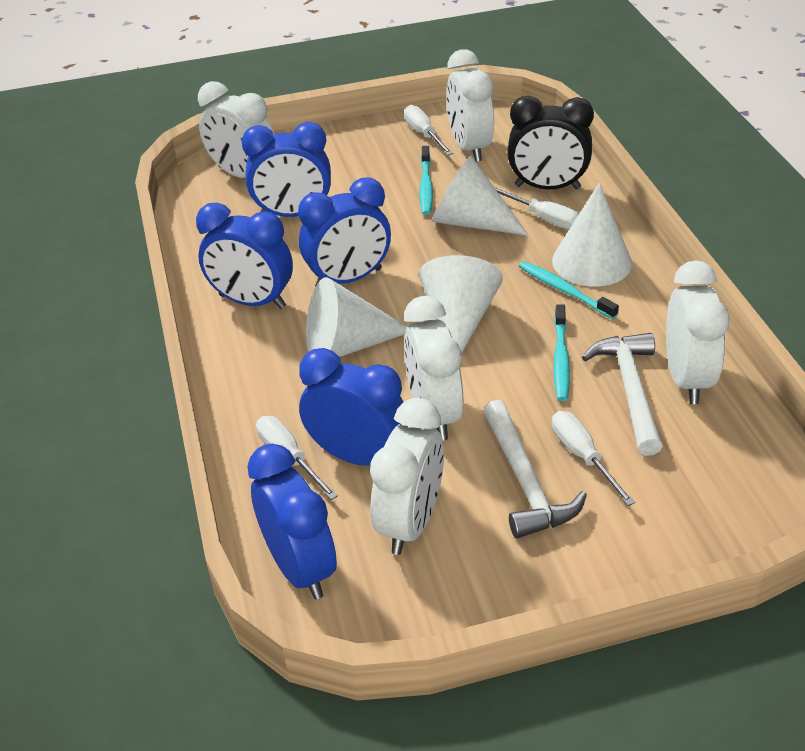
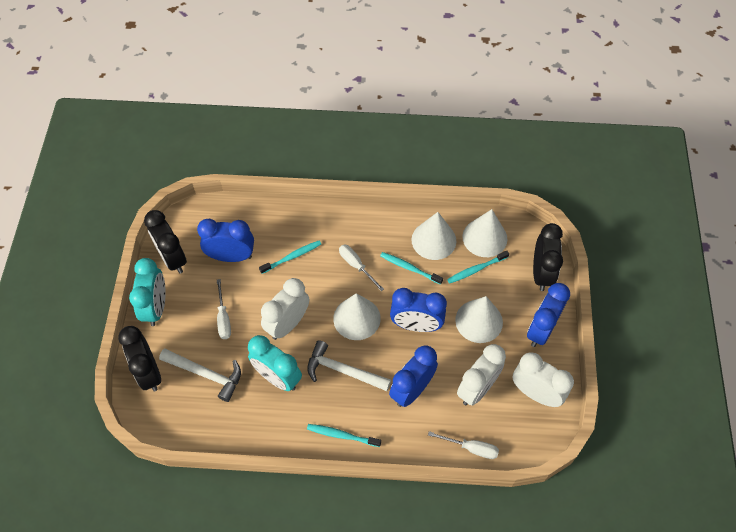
black clock: 1 -> 3
blue clock: 5 -> 4
turquoise clock: 0 -> 2
turquoise toothbrush: 3 -> 4
white clock: 5 -> 3
white screwdriver: 4 -> 3

